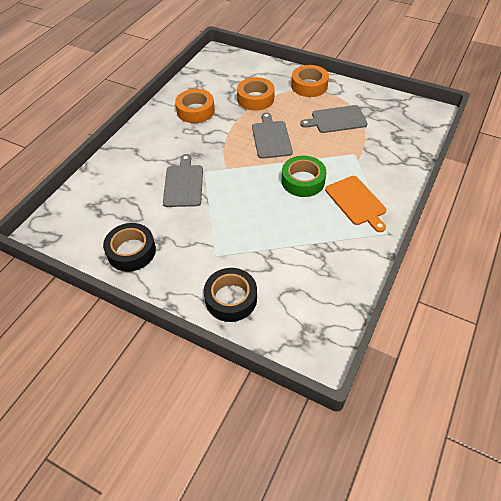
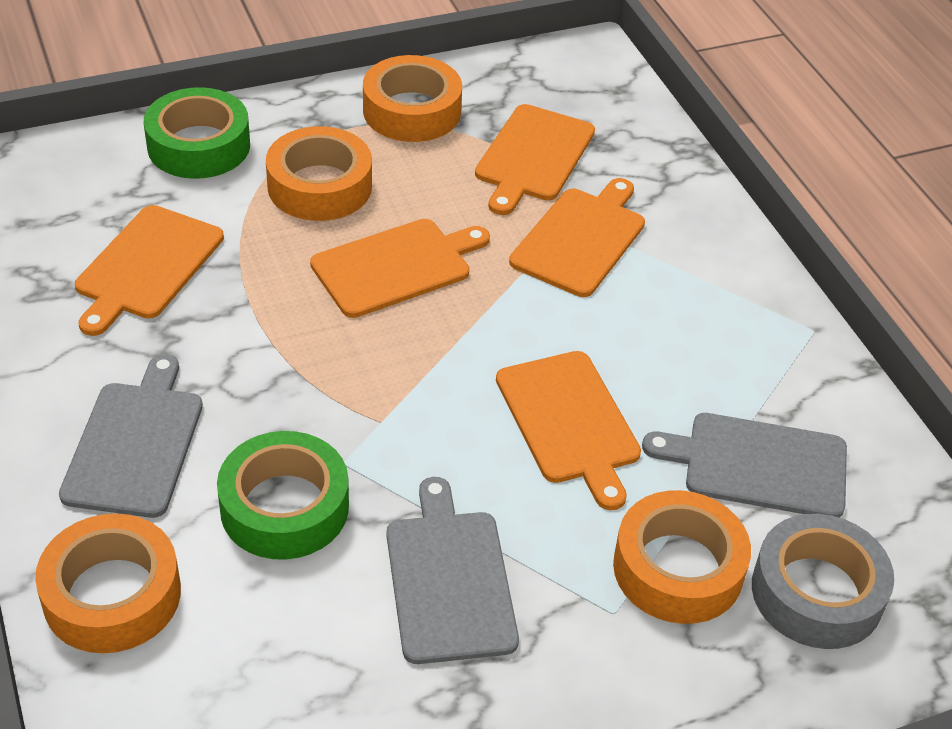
black tape: 2 -> 0
green tape: 1 -> 2
grey tape: 0 -> 1
orange cutting board: 1 -> 5
orange tape: 3 -> 4

